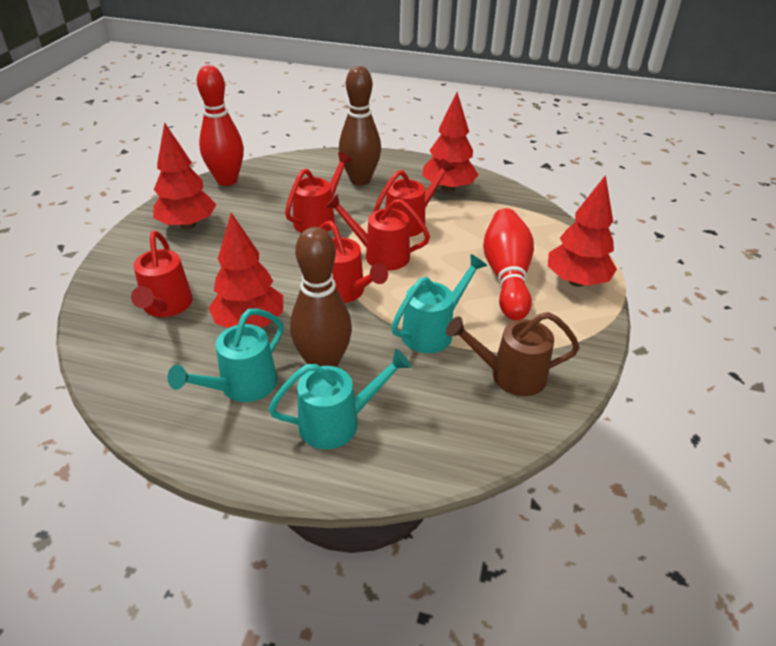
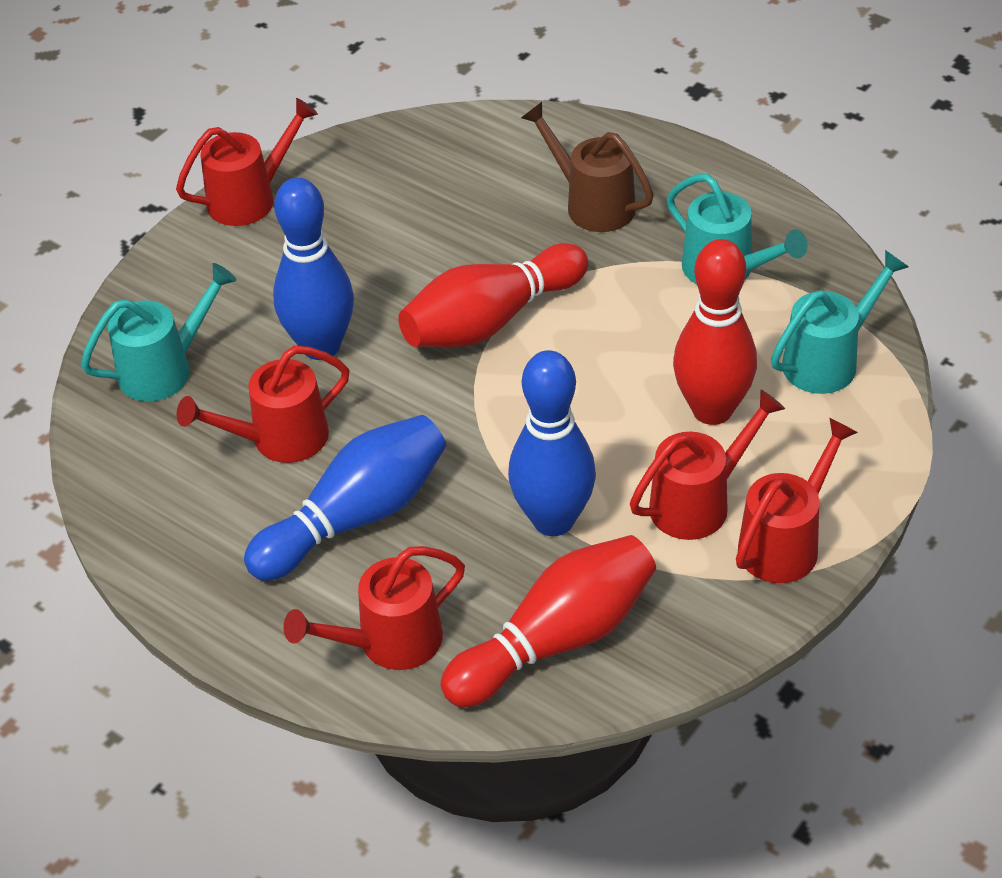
blue bowling pin: 0 -> 3
brown bowling pin: 2 -> 0
red bowling pin: 2 -> 3
red tree: 4 -> 0

